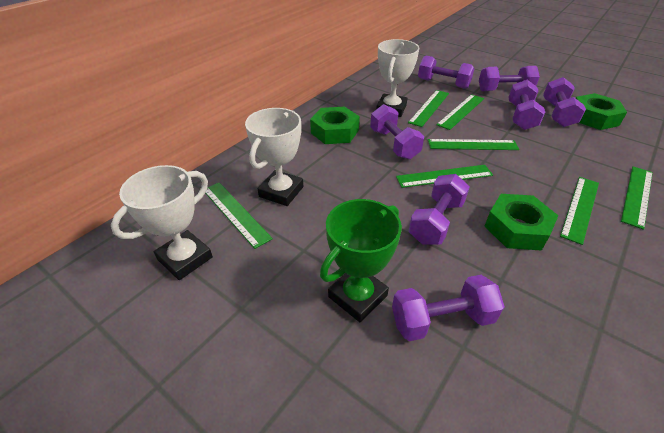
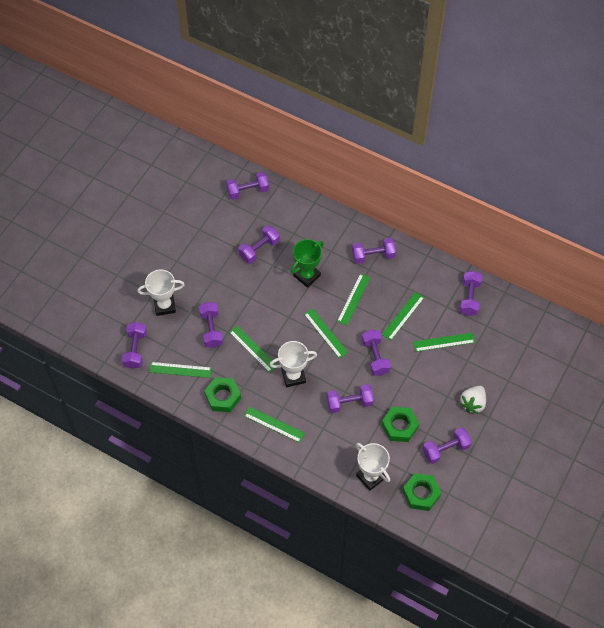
purple dumbbell: 7 -> 9
white strawberry: 0 -> 1

